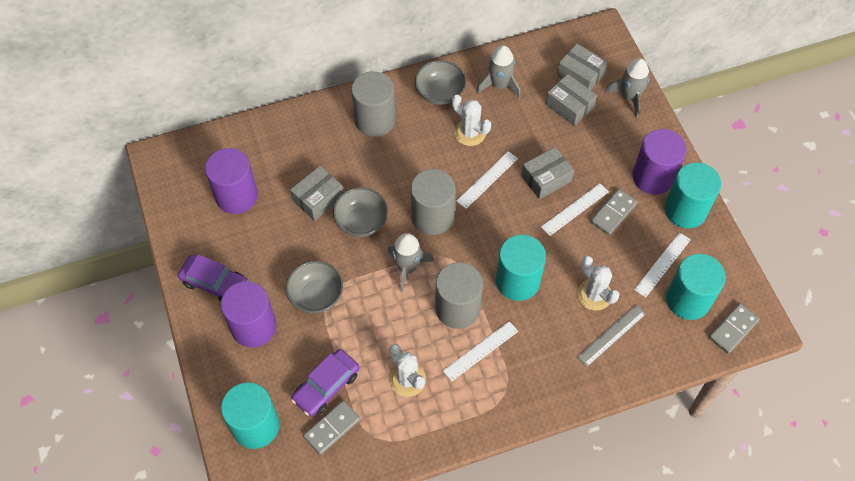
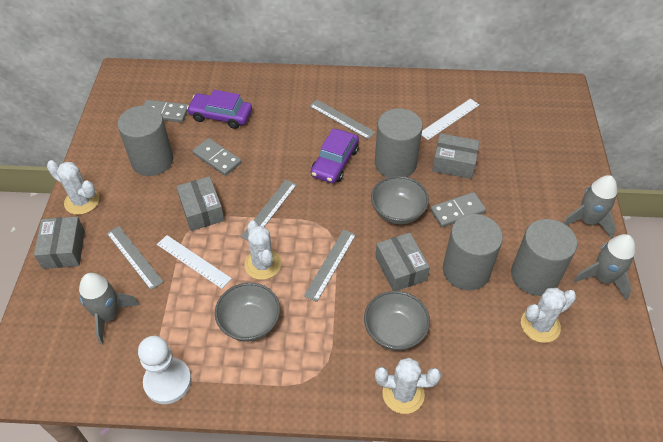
grey cylinder: 3 -> 4
grey ruler: 1 -> 4
purple cylinder: 3 -> 0
turquoise cylinder: 4 -> 0
white cactus: 3 -> 4
white pawn: 0 -> 1
white ruler: 4 -> 2

